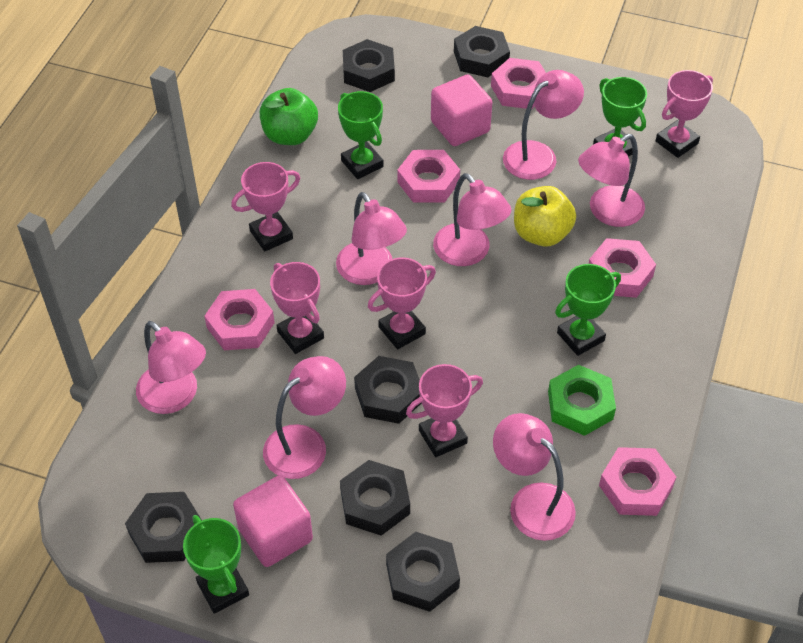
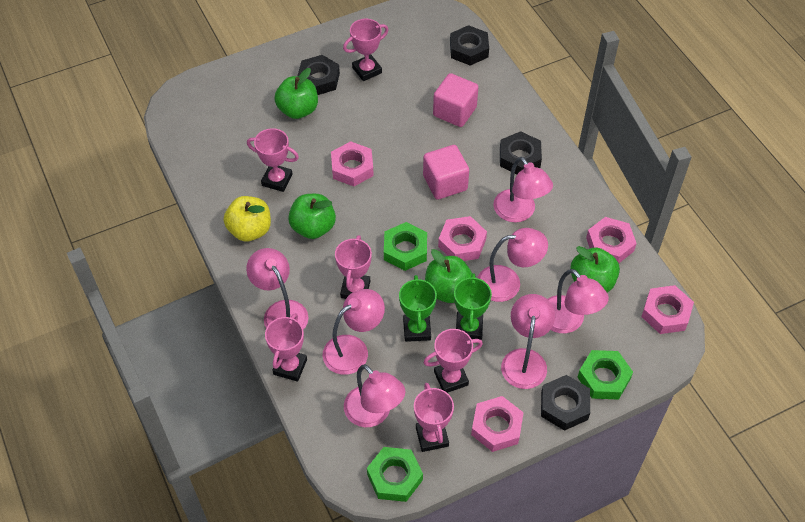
black nut: 6 -> 4
green apple: 1 -> 4
green nut: 1 -> 3
green trophy: 4 -> 2
pink trophy: 5 -> 6

